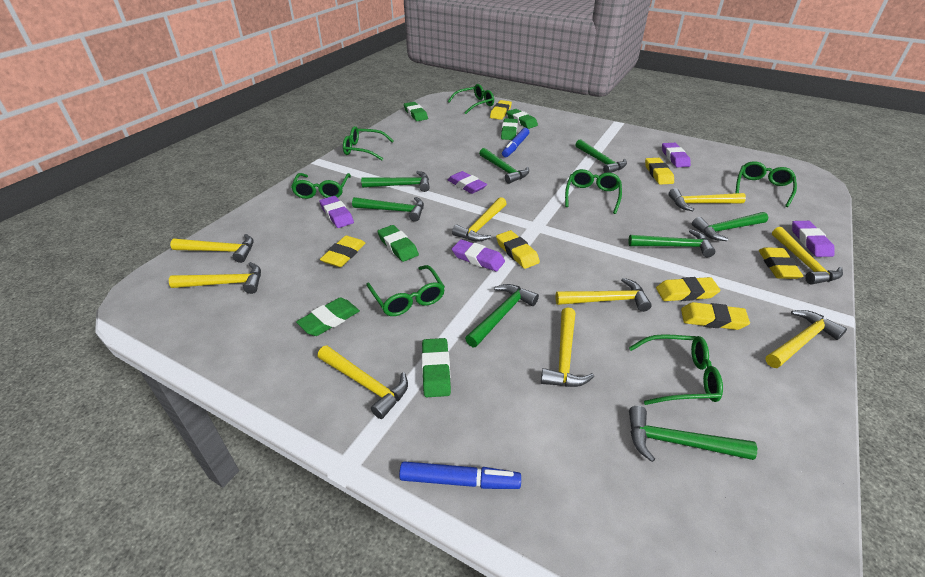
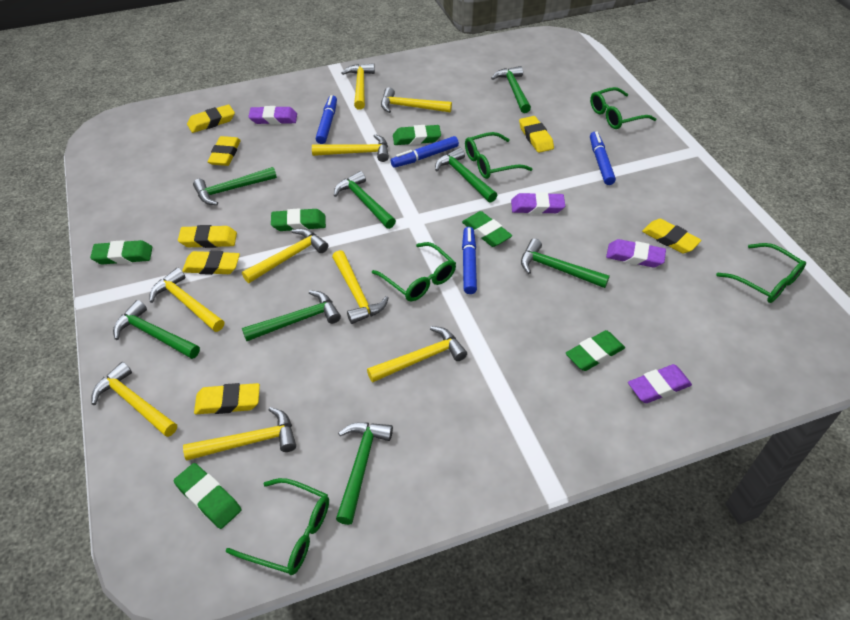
blue marker: 2 -> 4
green glasses: 7 -> 5
purple eraser: 5 -> 4

